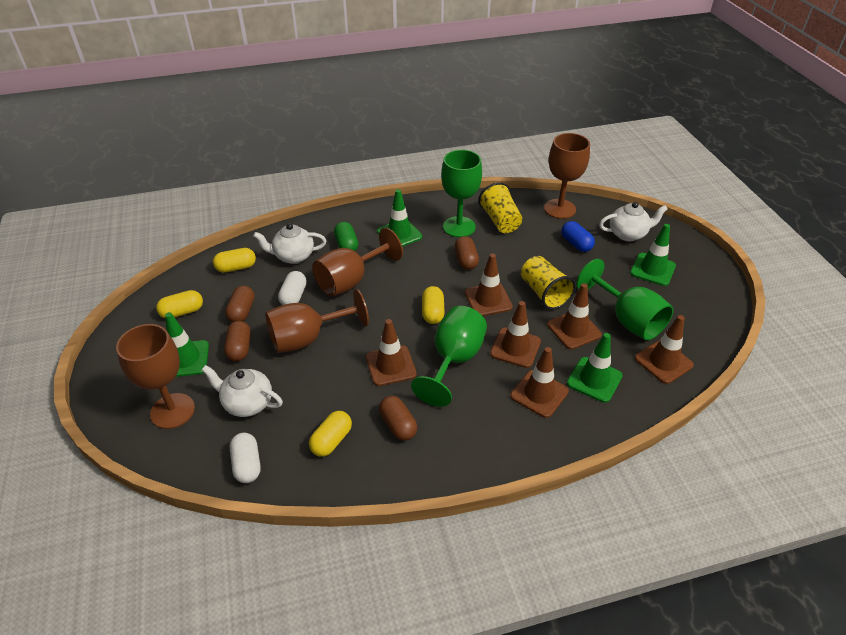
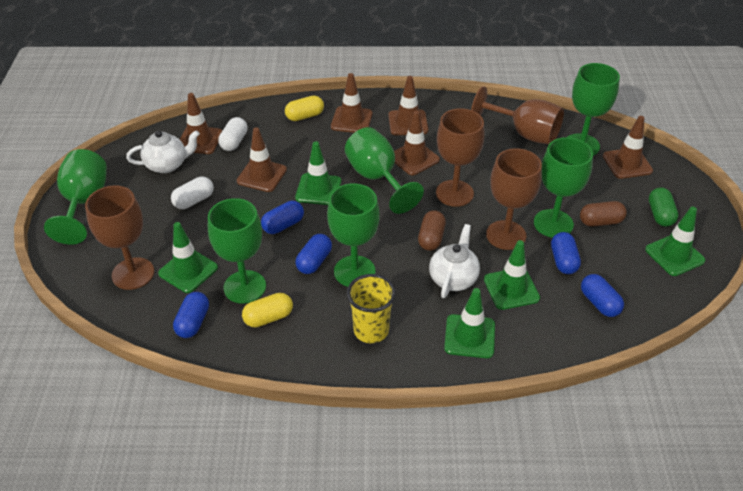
blue capsule: 1 -> 5
brown capsule: 4 -> 2
green goblet: 3 -> 6
green traffic cone: 4 -> 5
white teapot: 3 -> 2
yellow capsule: 4 -> 2
yellow cup: 2 -> 1

